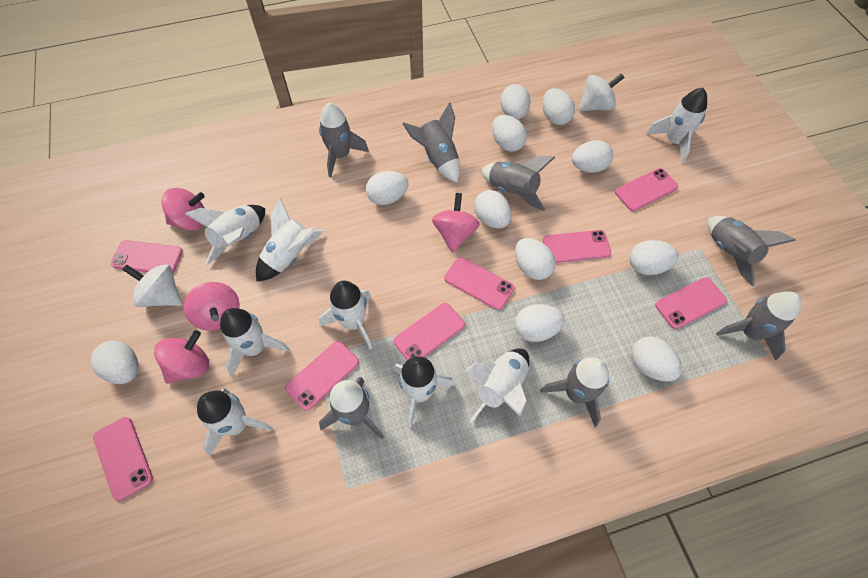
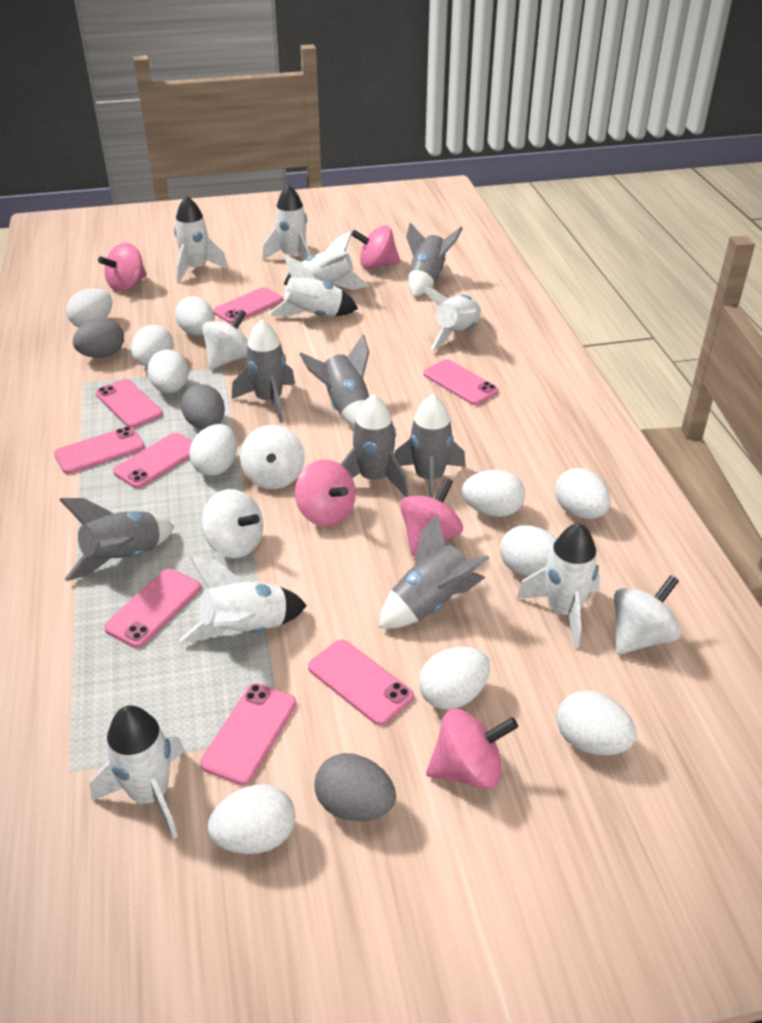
grey egg: 0 -> 3
pink spinning top: 4 -> 5
white spinning top: 2 -> 4

